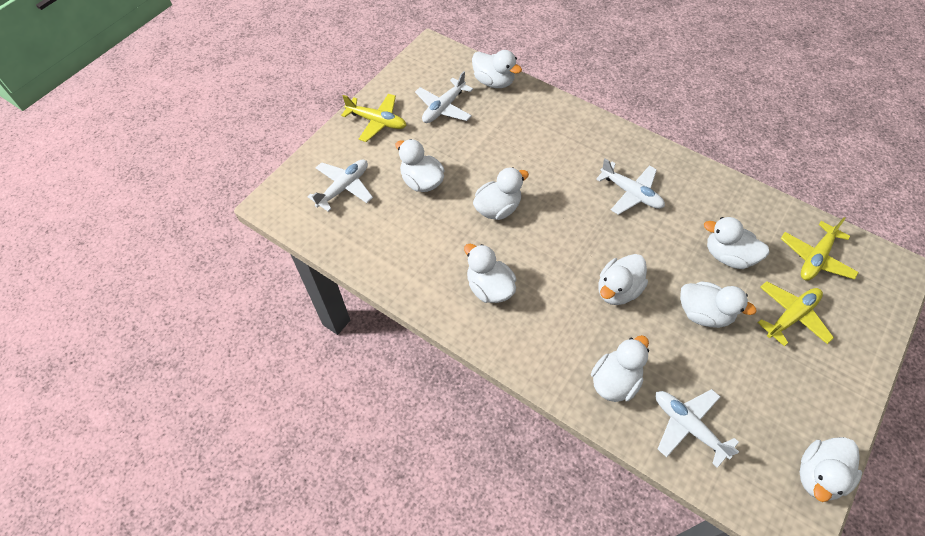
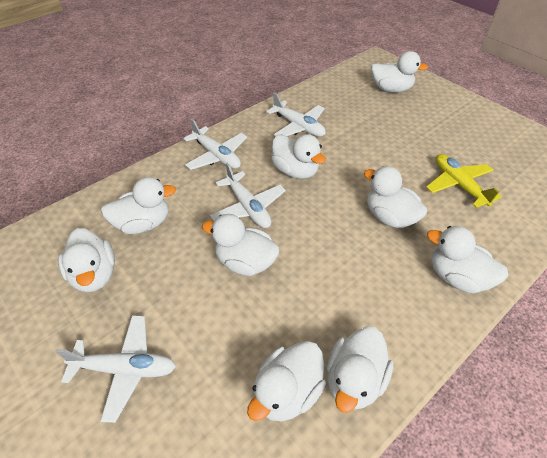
yellow plane: 3 -> 1

